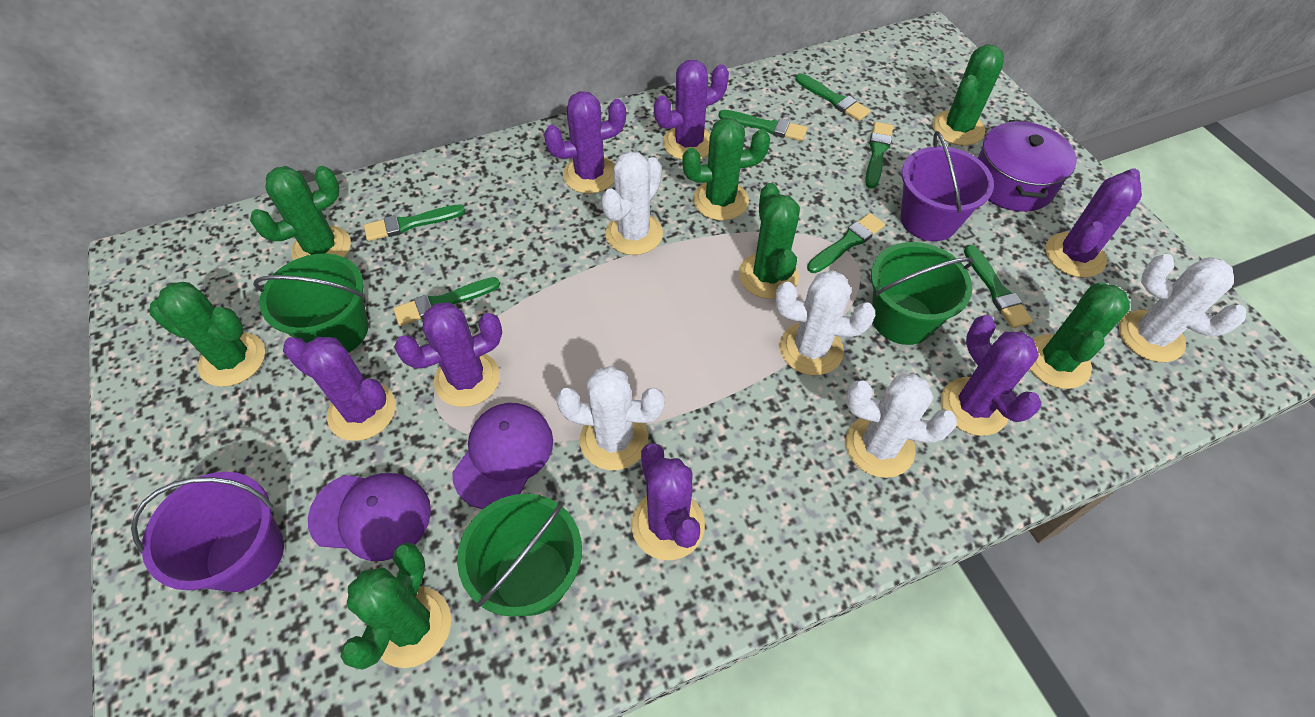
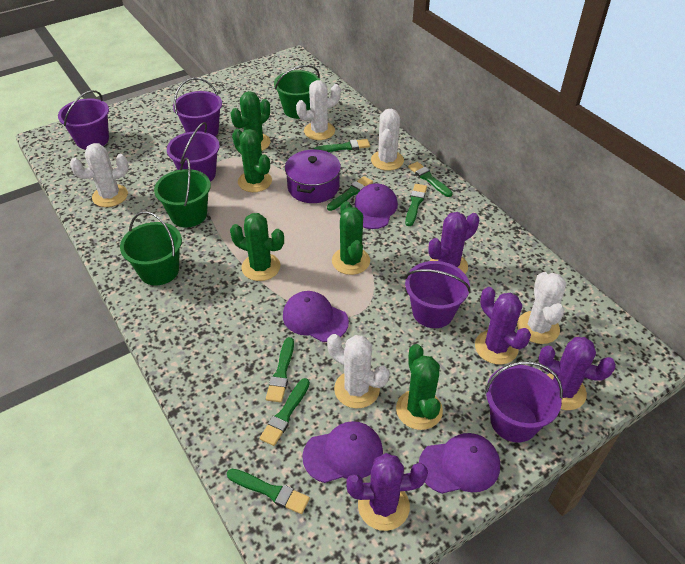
green cactus: 7 -> 5
purple bucket: 2 -> 5
purple cactus: 7 -> 4
purple cap: 2 -> 4

